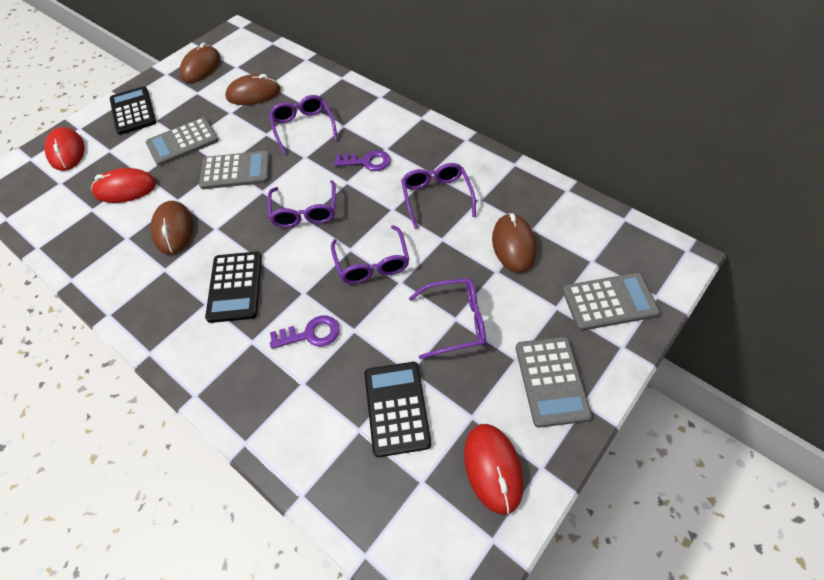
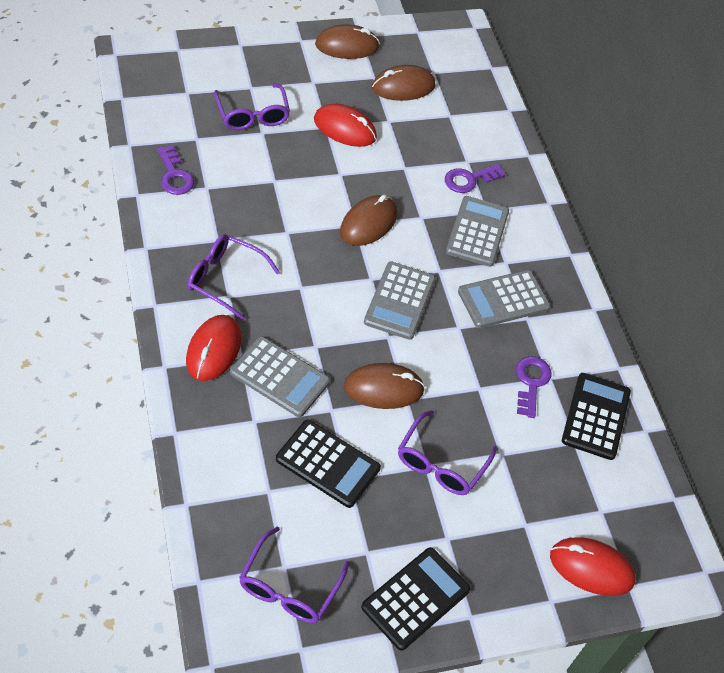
purple glasses: 5 -> 4
purple key: 2 -> 3

